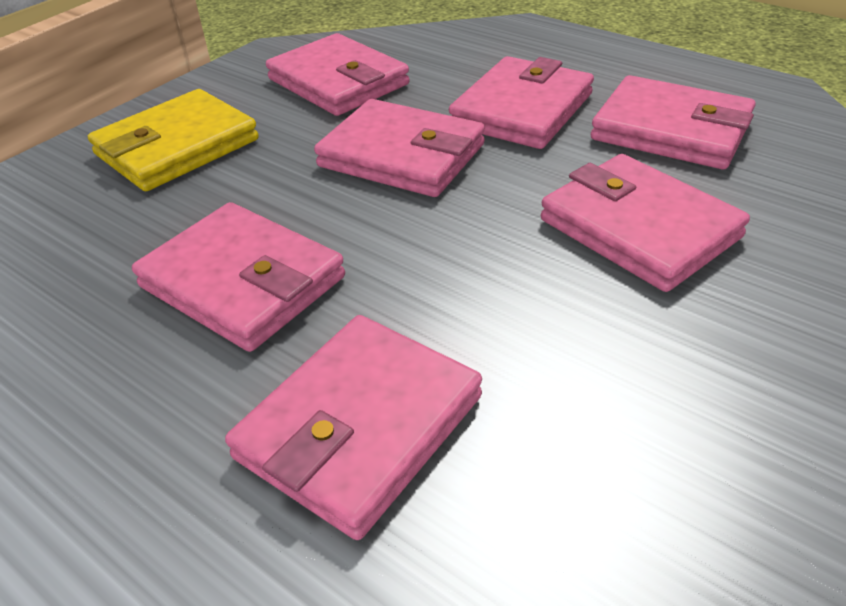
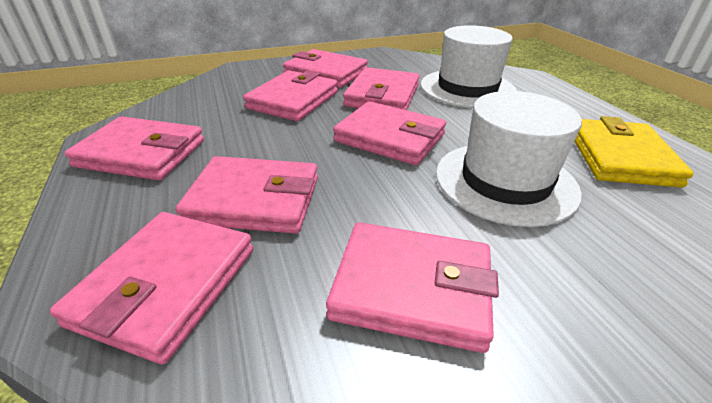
pink wallet: 7 -> 8
white hat: 0 -> 2

